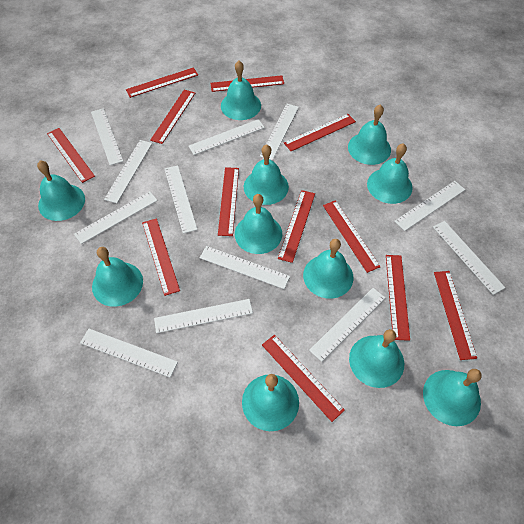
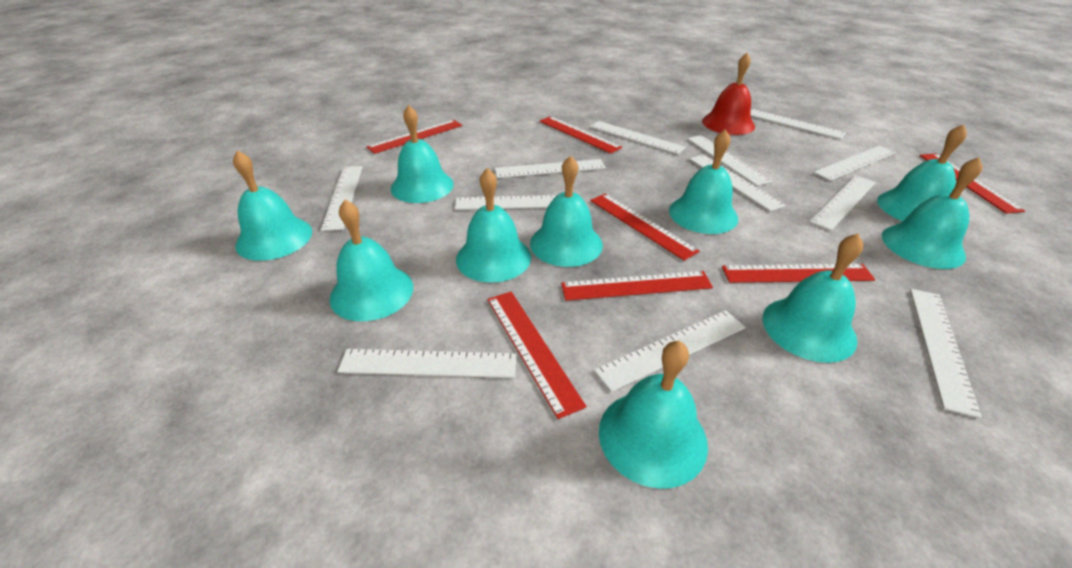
red bell: 0 -> 1
red ruler: 12 -> 7
turquoise bell: 11 -> 10

